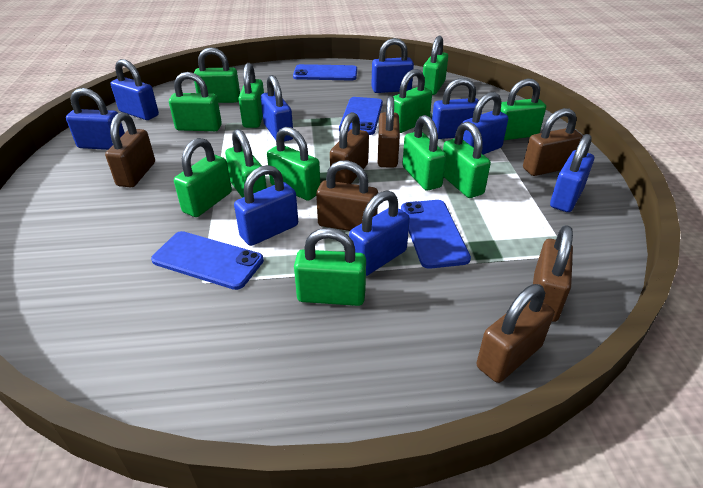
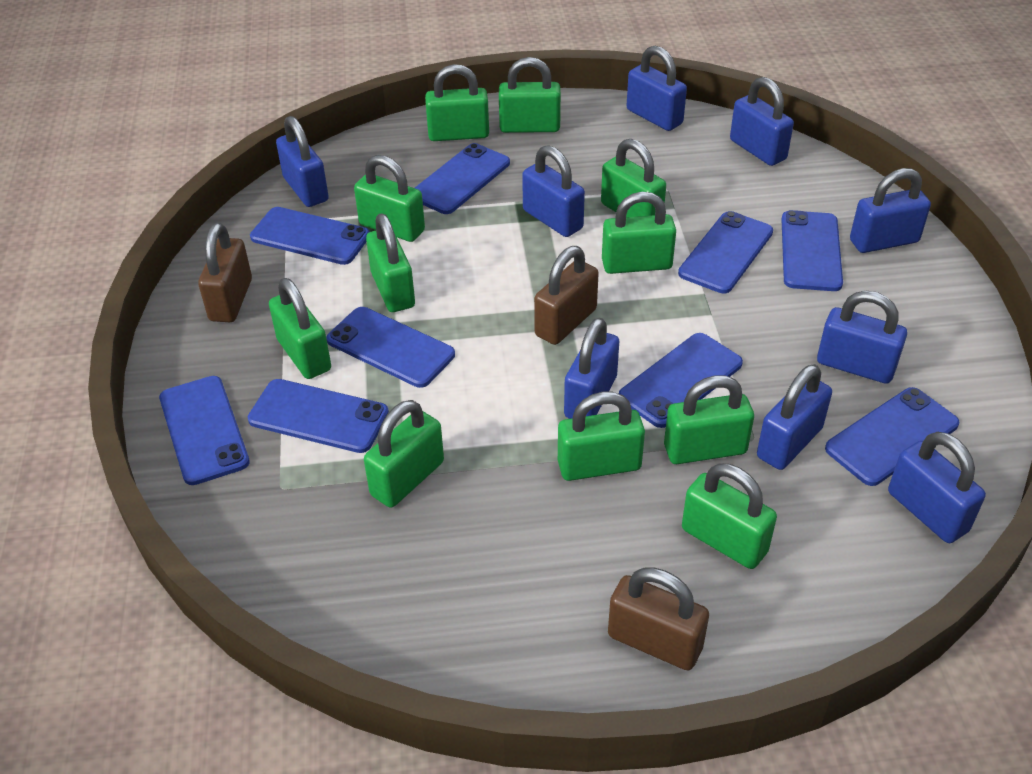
blue phone: 4 -> 9
brown padlock: 7 -> 3
green padlock: 12 -> 11

